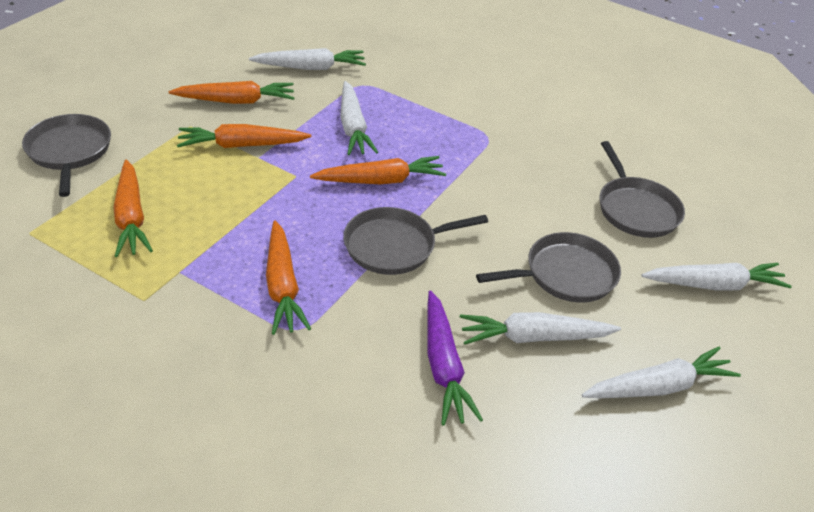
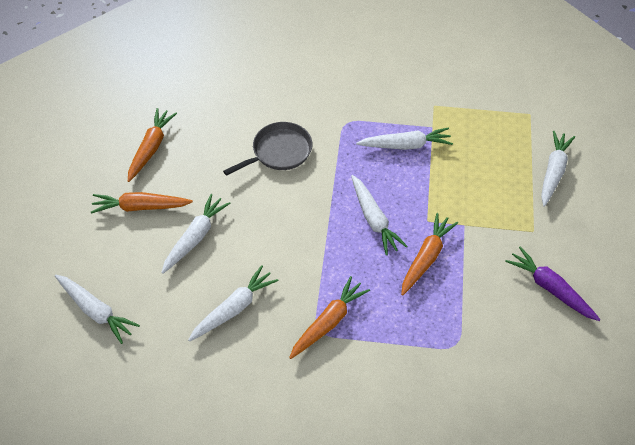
grey pan: 4 -> 1
orange carrot: 5 -> 4
white carrot: 5 -> 6

